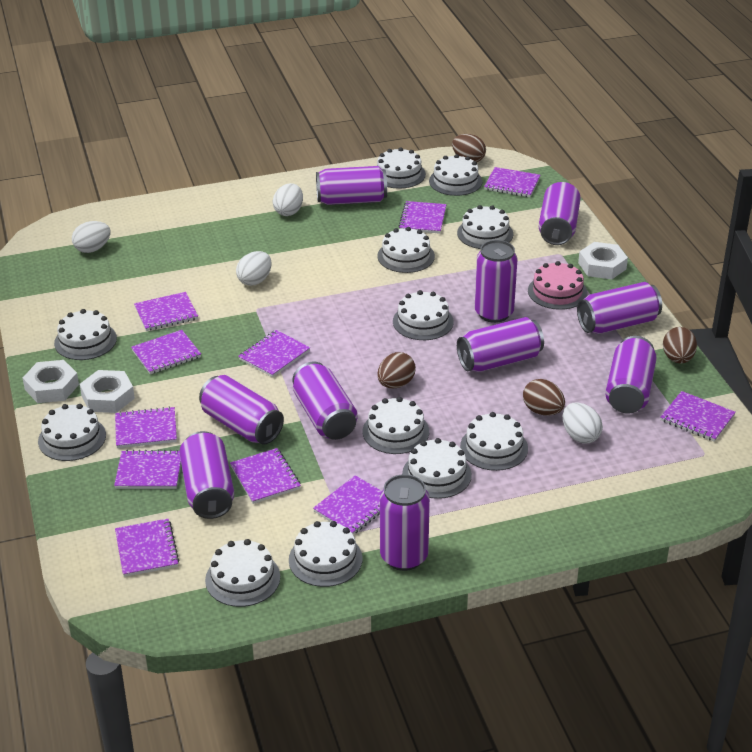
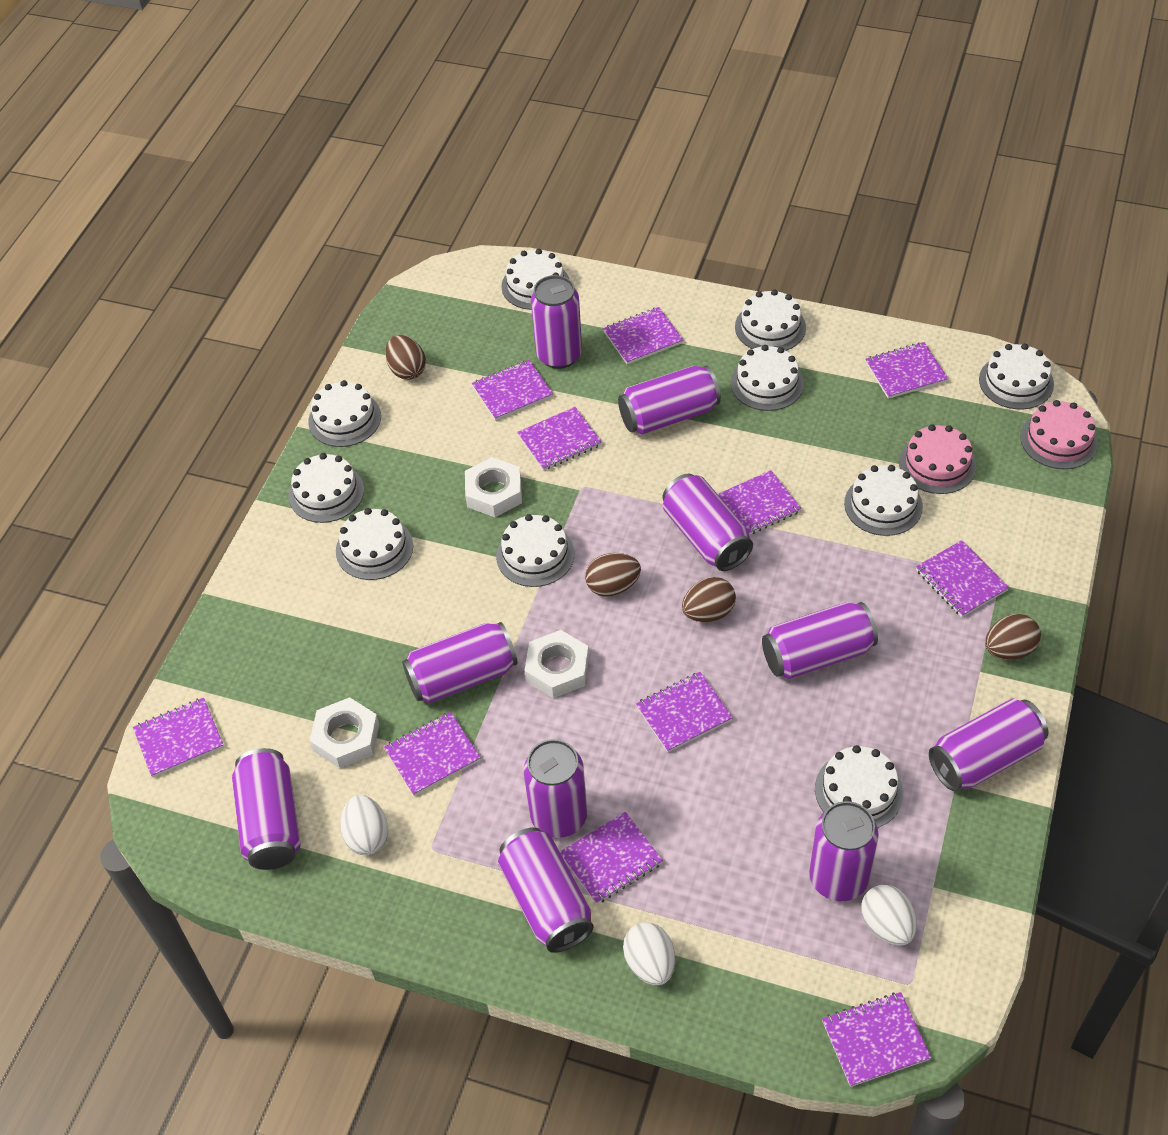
pink cake: 1 -> 2
white cake: 12 -> 10
white egg: 4 -> 3

